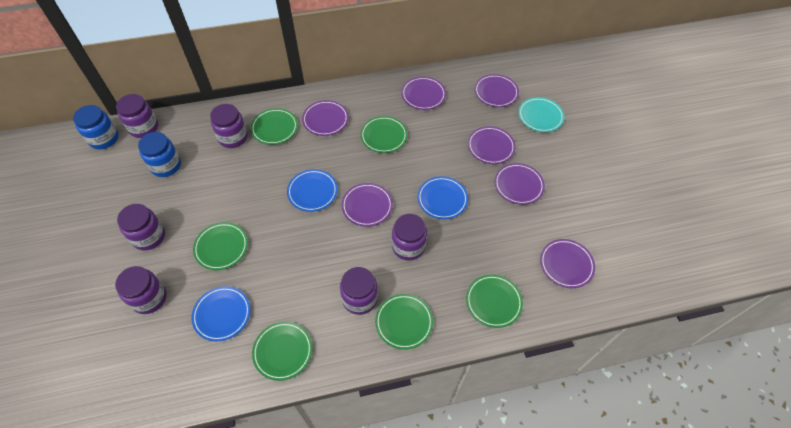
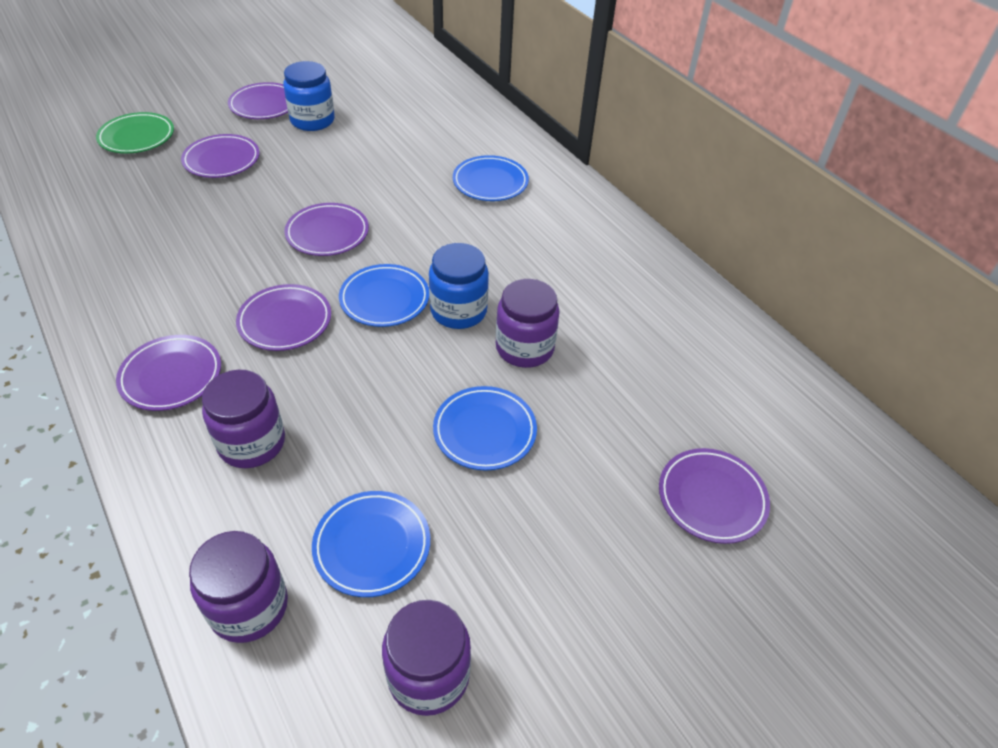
blue plate: 3 -> 4
green plate: 6 -> 1
purple jar: 6 -> 4
purple plate: 7 -> 6
turquoise plate: 1 -> 0

